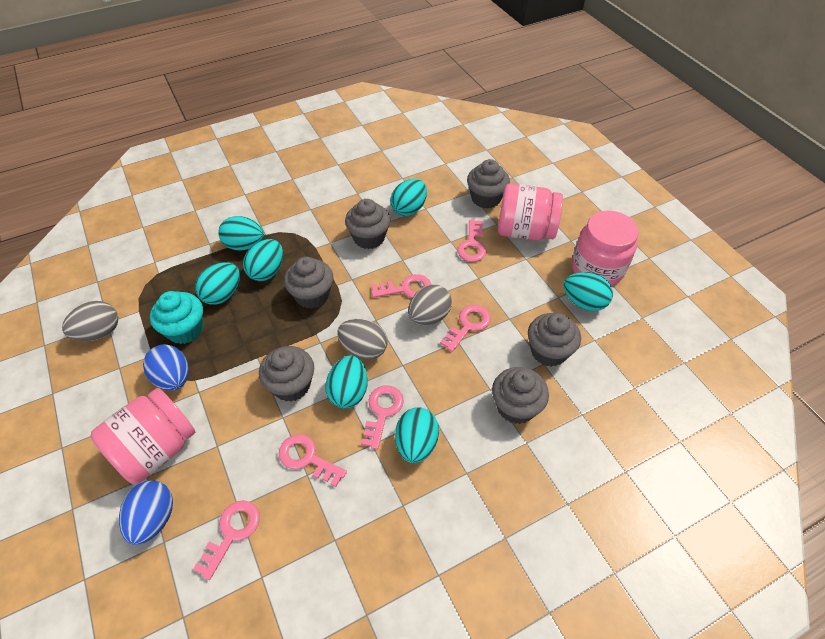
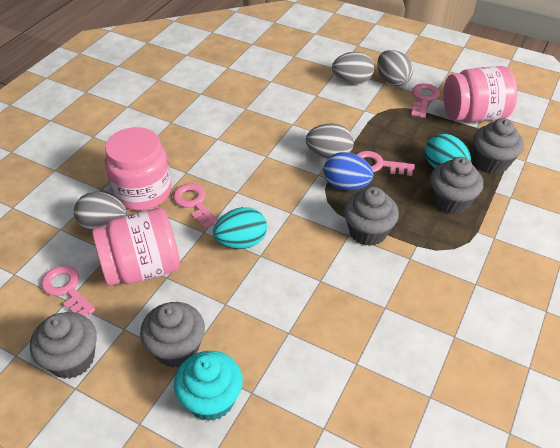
blue egg: 2 -> 1
grey cupcake: 6 -> 5
grey egg: 3 -> 4
pink key: 6 -> 4
turquoise egg: 7 -> 2

